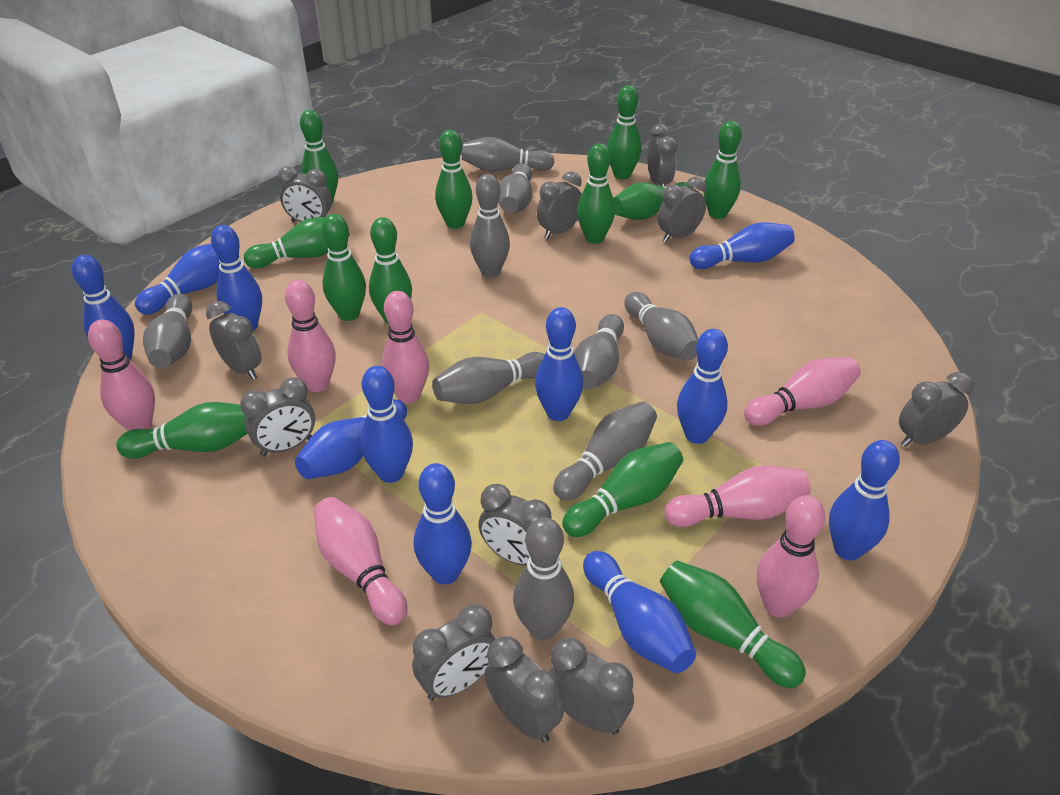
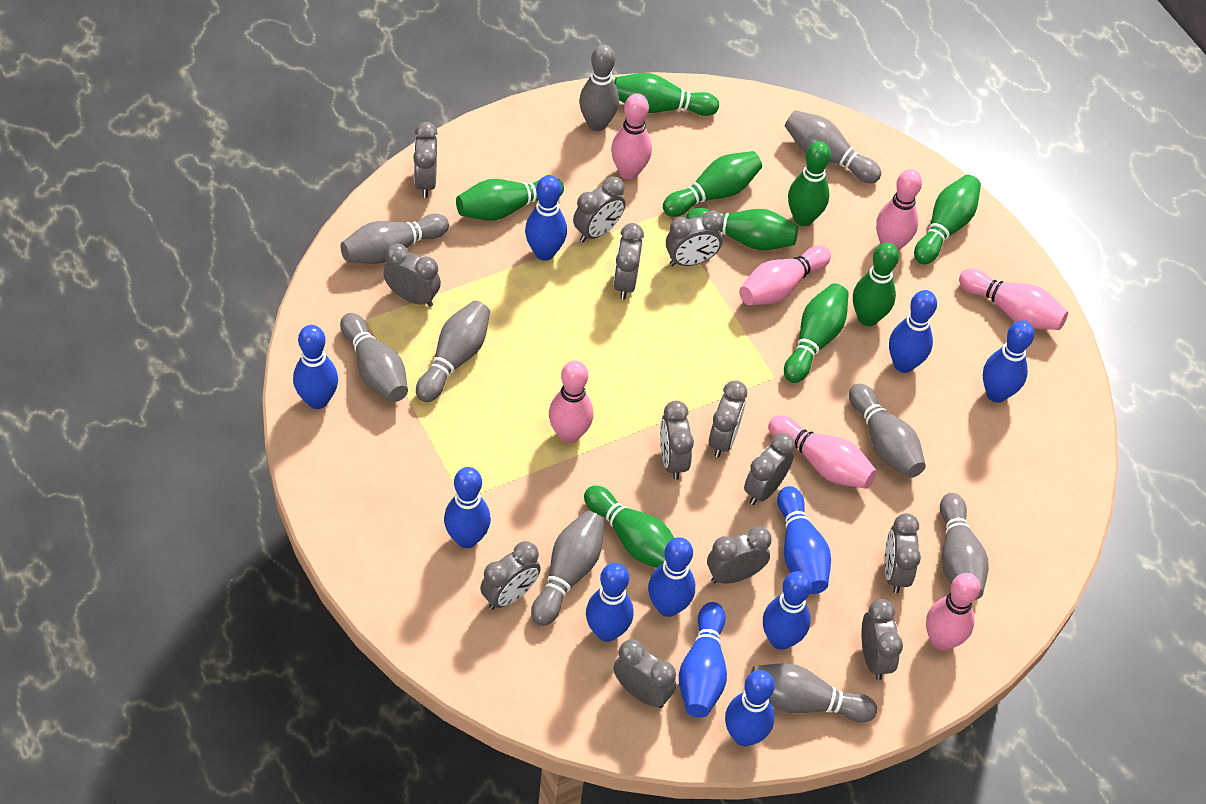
green bowling pin: 12 -> 9
grey clock: 11 -> 13

